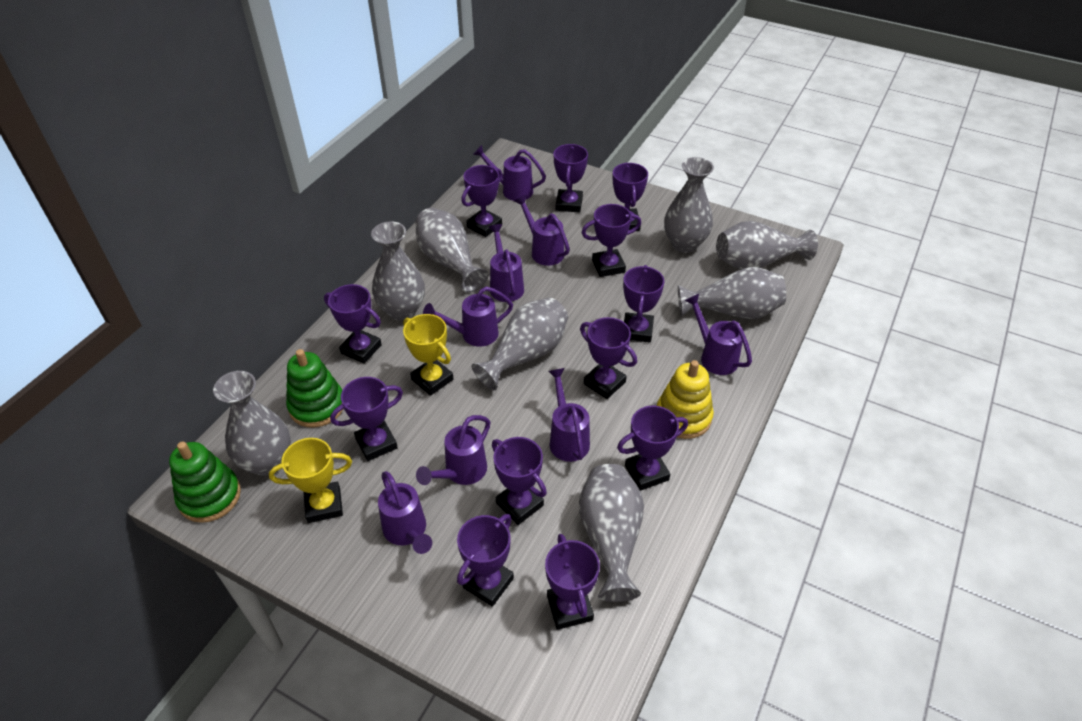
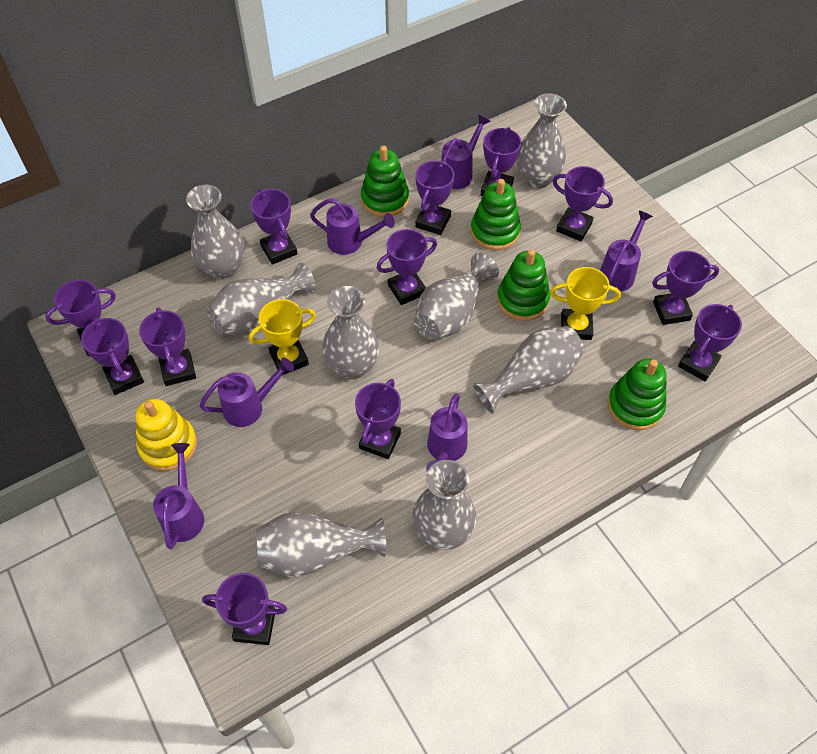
green stacking toy: 2 -> 4
purple watering can: 8 -> 6

